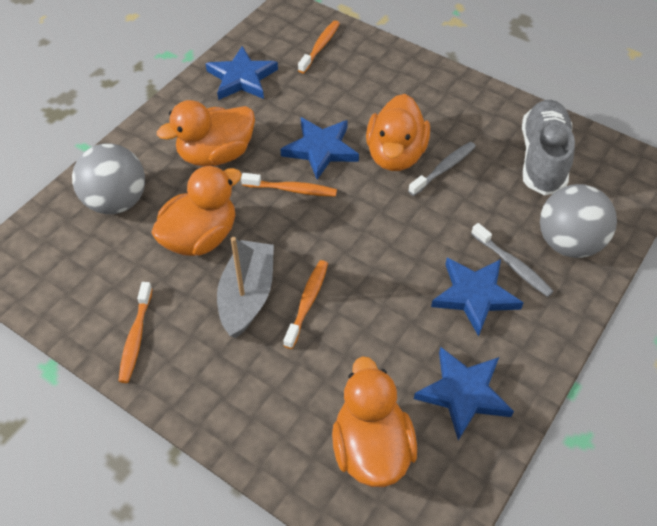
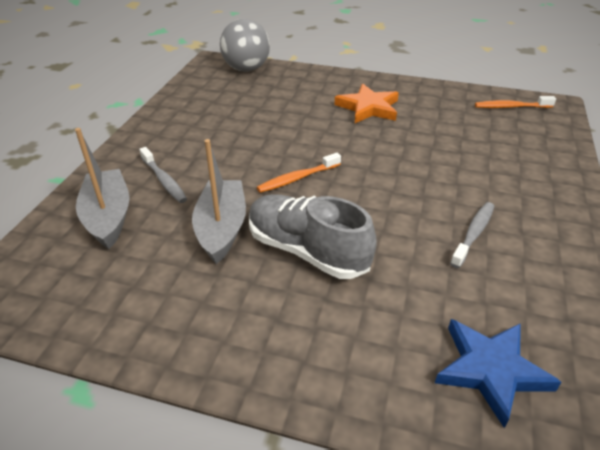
blue star: 4 -> 1
grey ball: 2 -> 1
grey boat: 1 -> 2
orange duck: 4 -> 0
orange star: 0 -> 1
orange toothbrush: 4 -> 2

